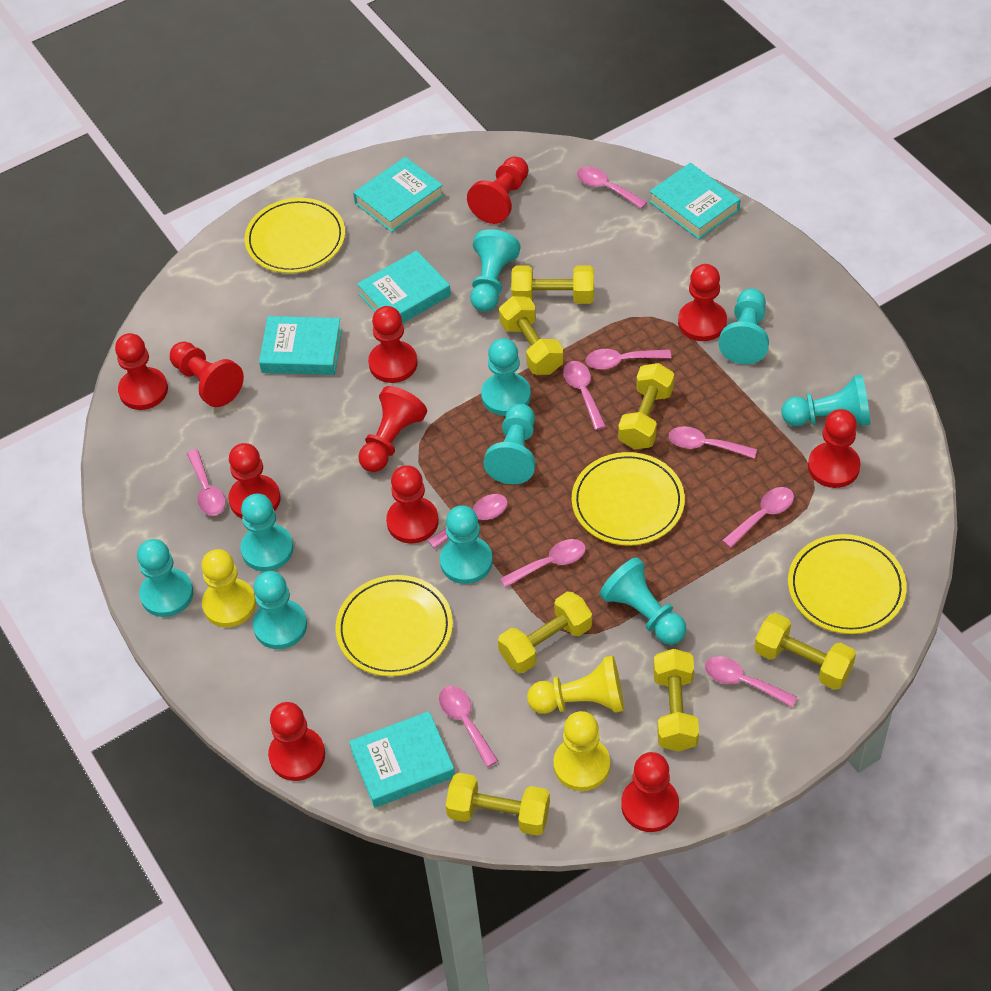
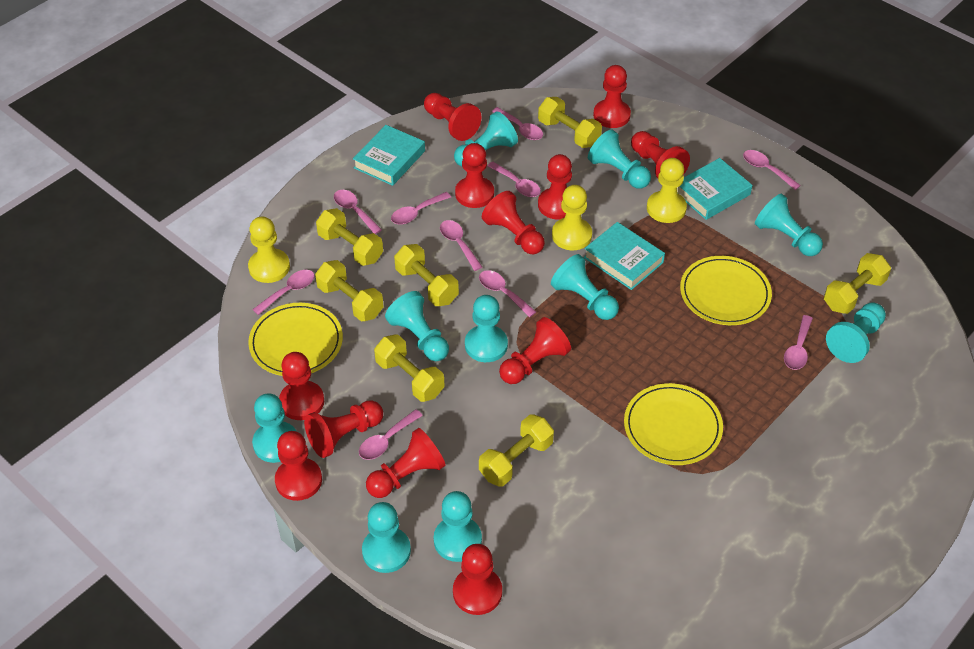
red pawn: 11 -> 12
turquoise book: 5 -> 3
yellow plate: 4 -> 3

